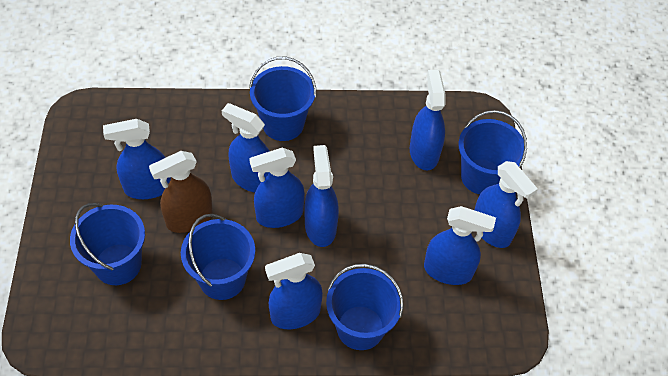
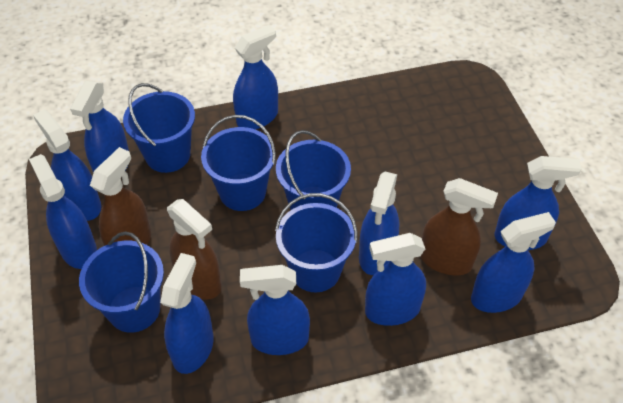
blue spray bottle: 8 -> 10
brown spray bottle: 1 -> 3

